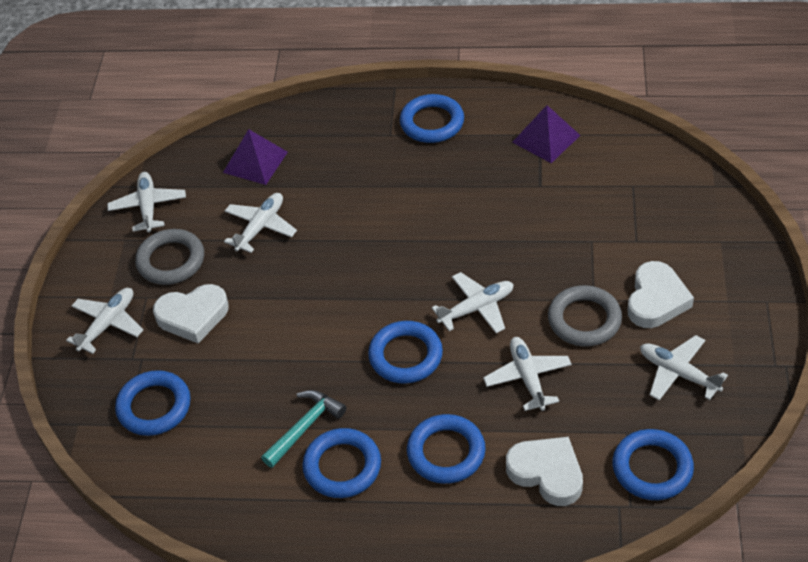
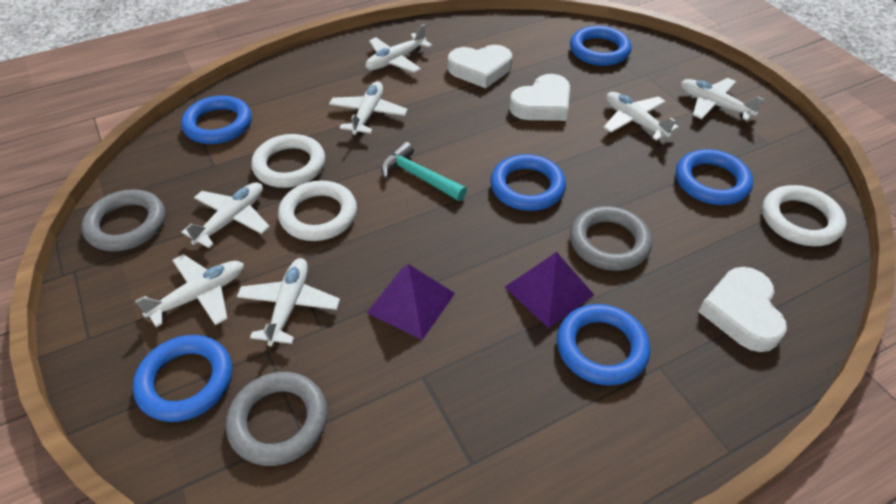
grey ring: 2 -> 3
white plane: 6 -> 7
white ring: 0 -> 3

